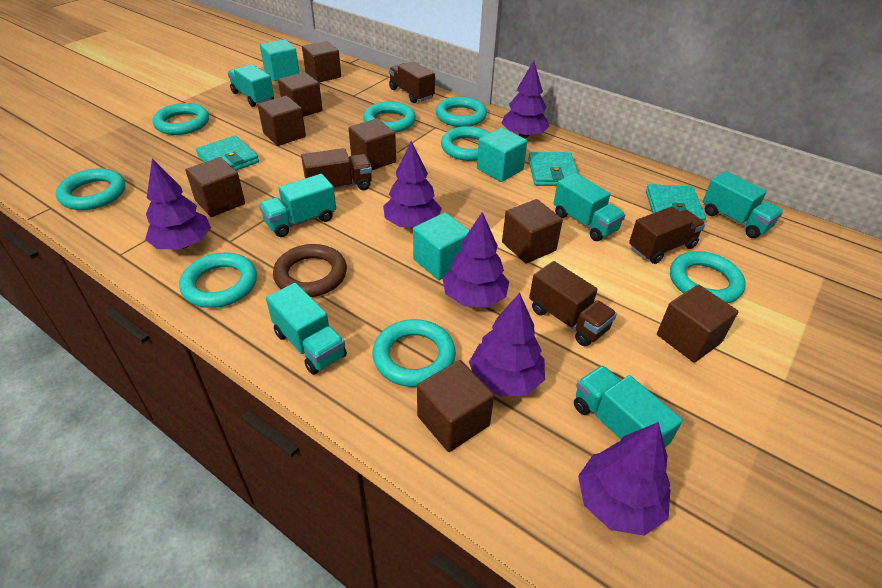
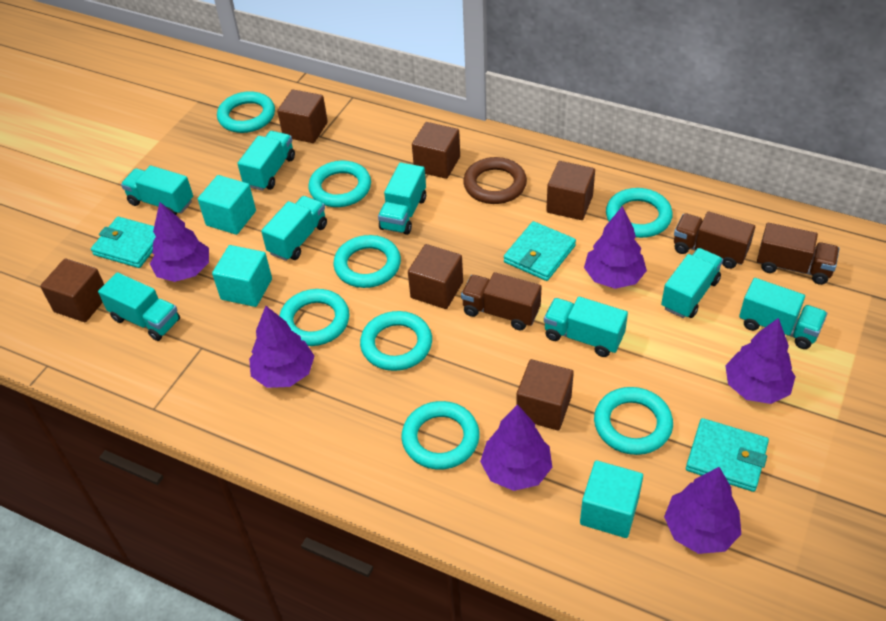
brown cube: 8 -> 6
brown truck: 4 -> 3
turquoise truck: 6 -> 8

